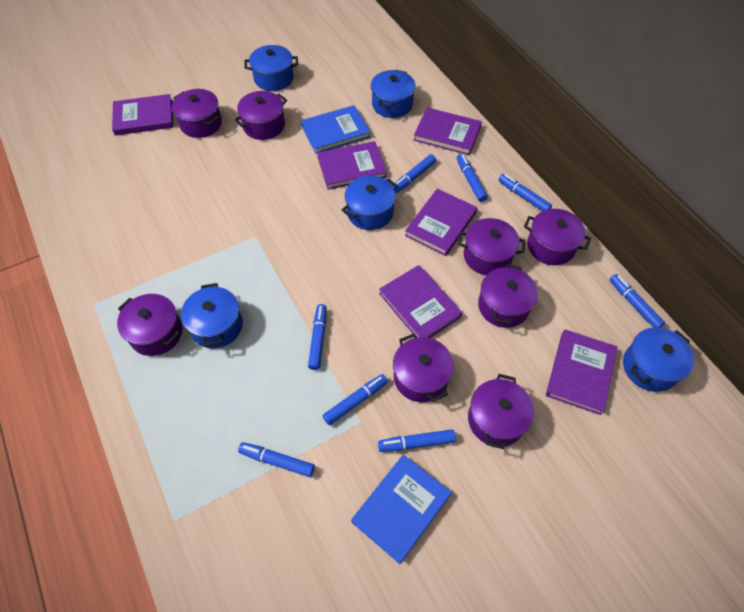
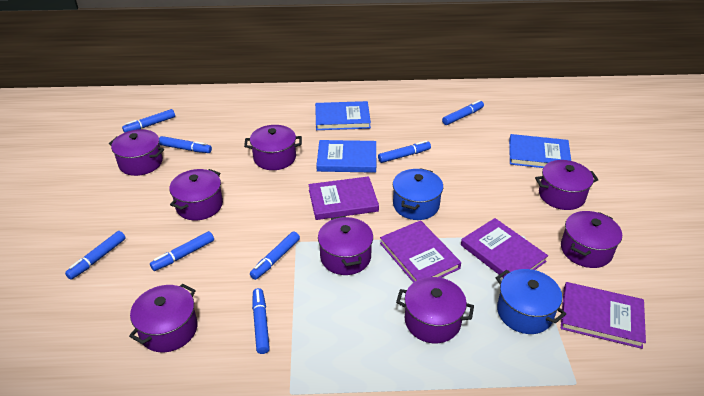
blue book: 2 -> 3
blue pot: 5 -> 2
purple book: 6 -> 4

